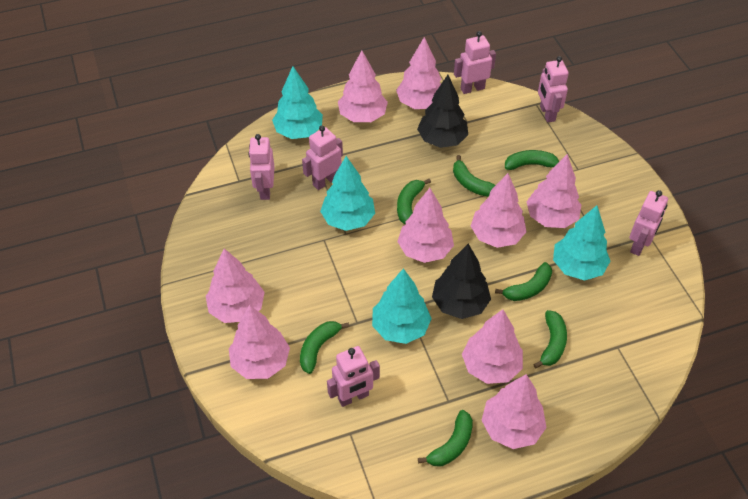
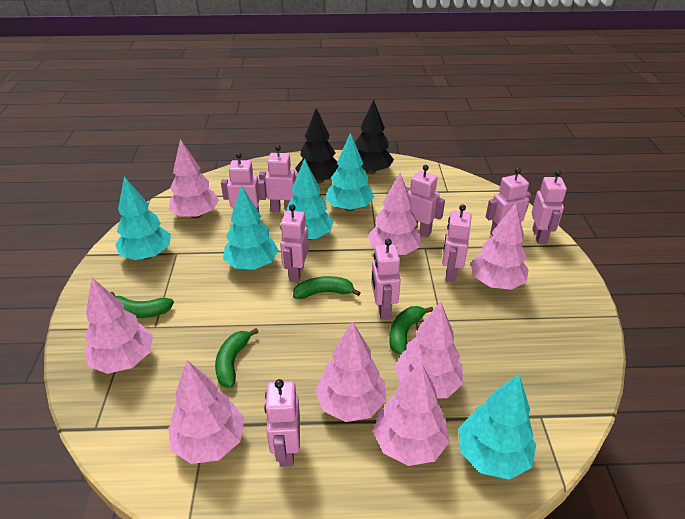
green banana: 7 -> 4
pink robot: 6 -> 9
pink tree: 9 -> 8
turquoise tree: 4 -> 5

